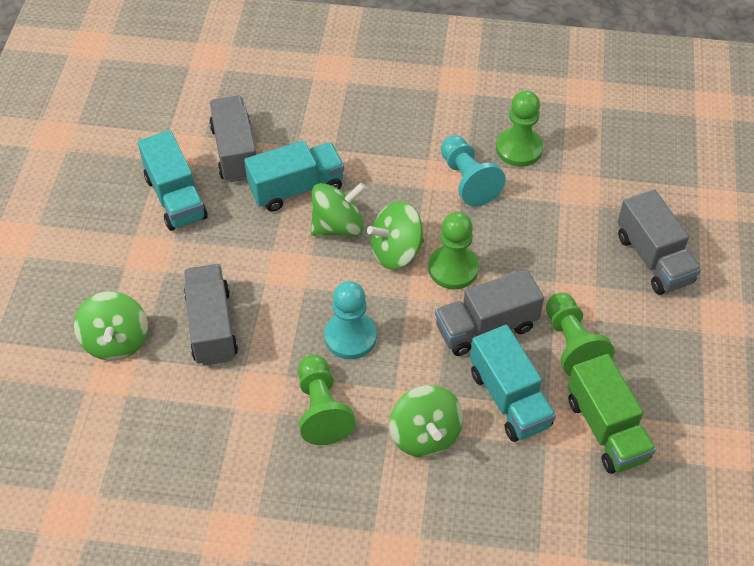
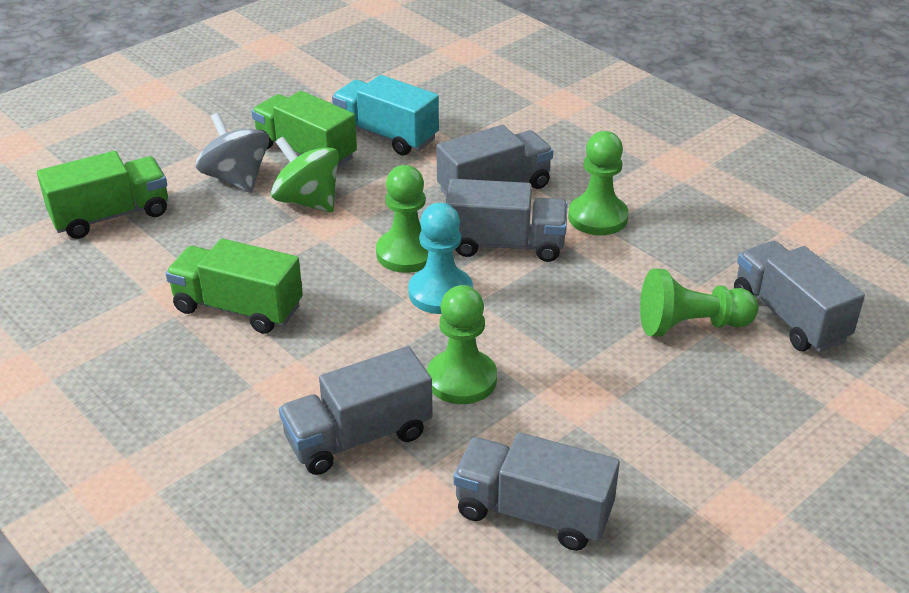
green spinning top: 4 -> 1
green truck: 1 -> 3
grey spinning top: 0 -> 1
grey truck: 4 -> 5
turquoise pawn: 2 -> 1
turquoise truck: 3 -> 1

